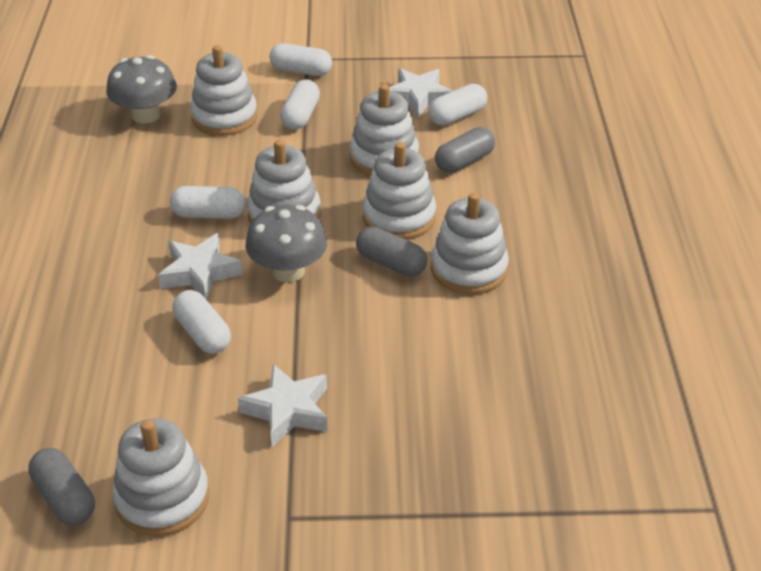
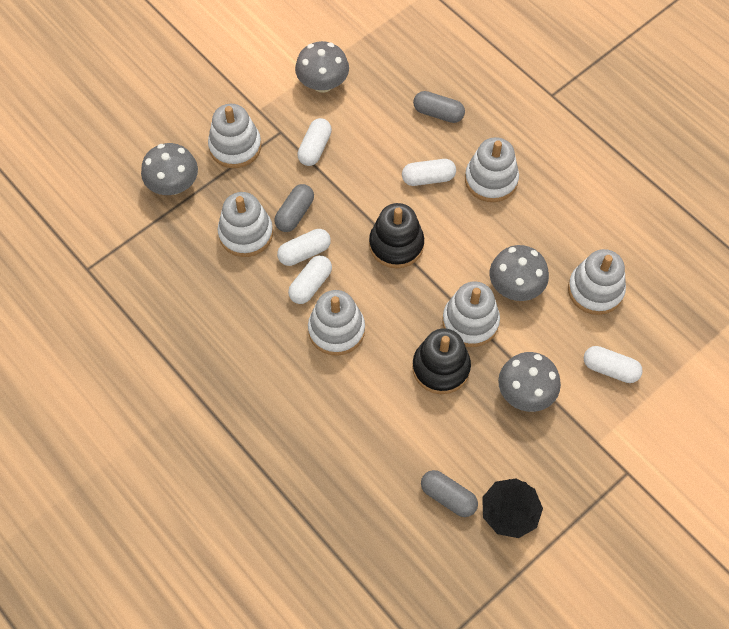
black stacking toy: 0 -> 2
black tree: 0 -> 1
grey mushroom: 2 -> 4
white star: 3 -> 0

